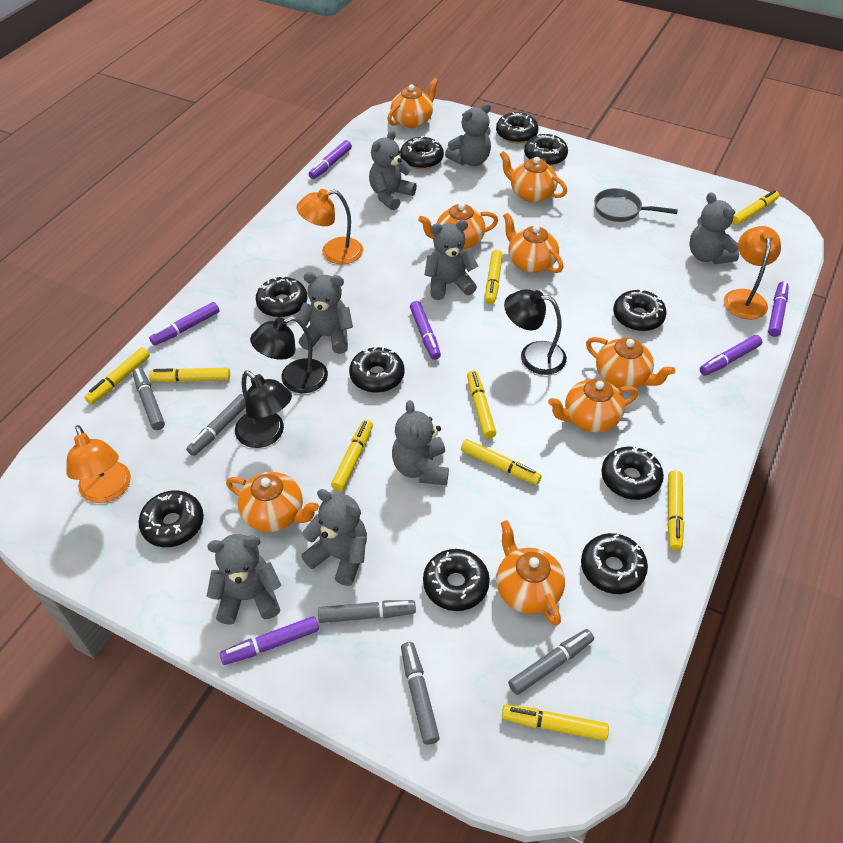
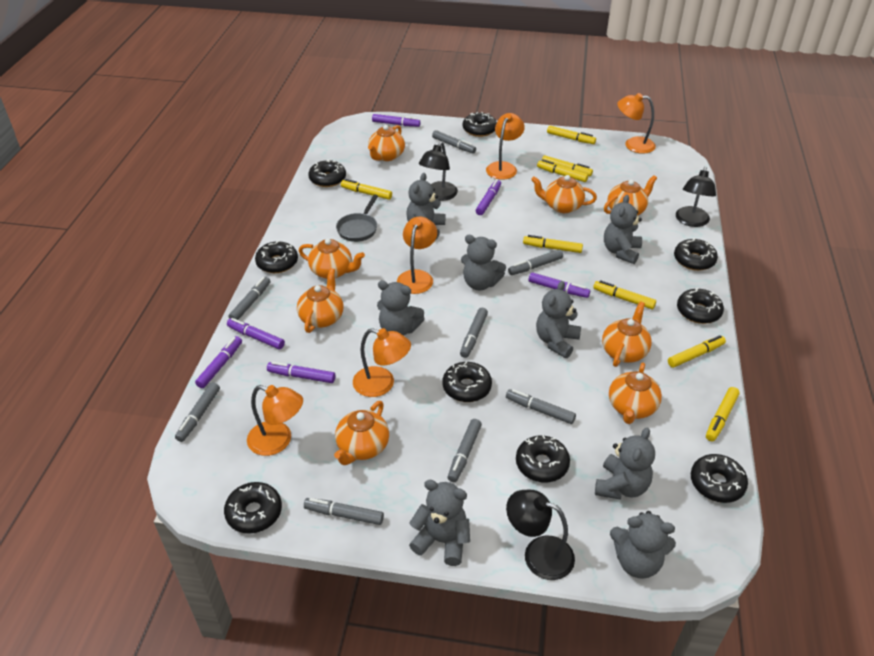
black donut: 10 -> 9
grey marker: 5 -> 8
orange lamp: 3 -> 5
yellow marker: 9 -> 8

